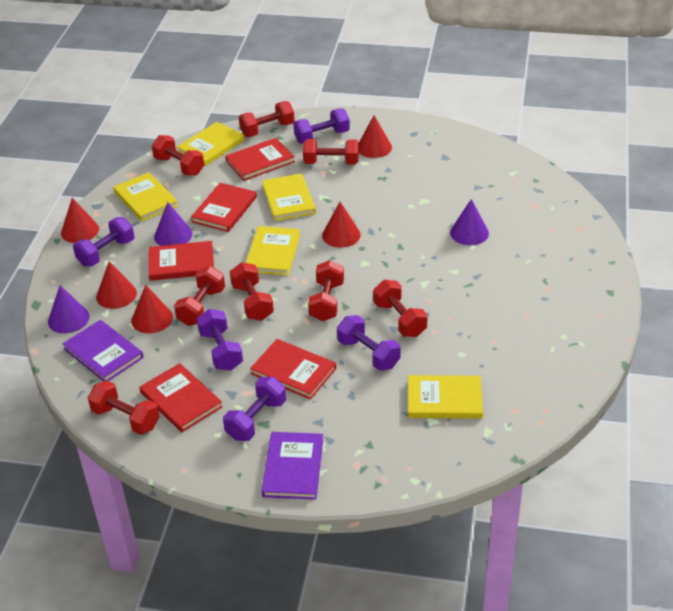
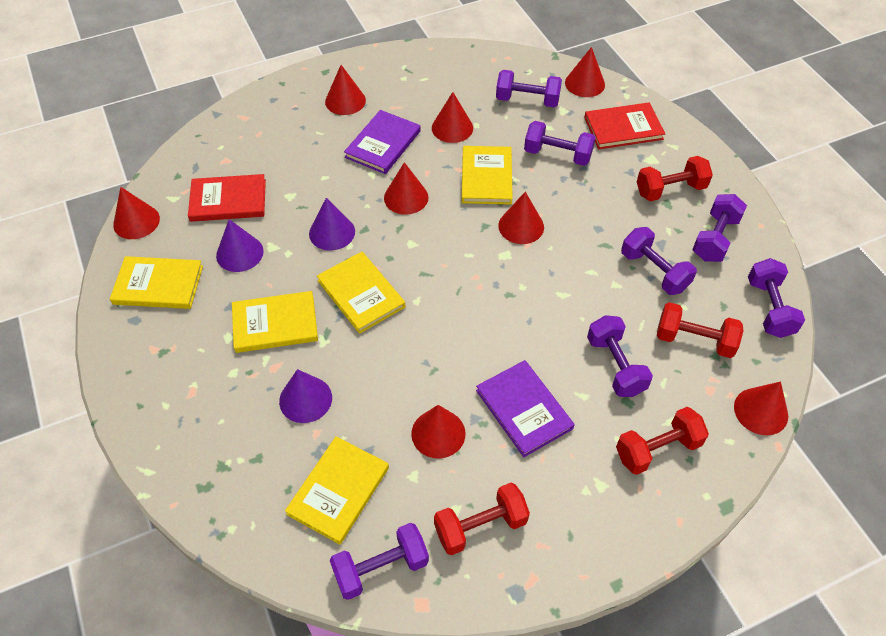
purple dumbbell: 5 -> 7
red book: 5 -> 2
red cone: 5 -> 8
red dumbbell: 8 -> 4

